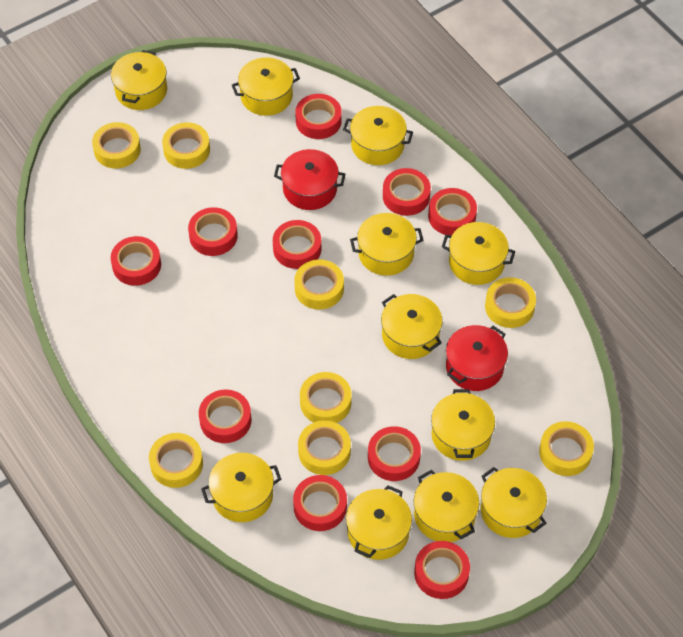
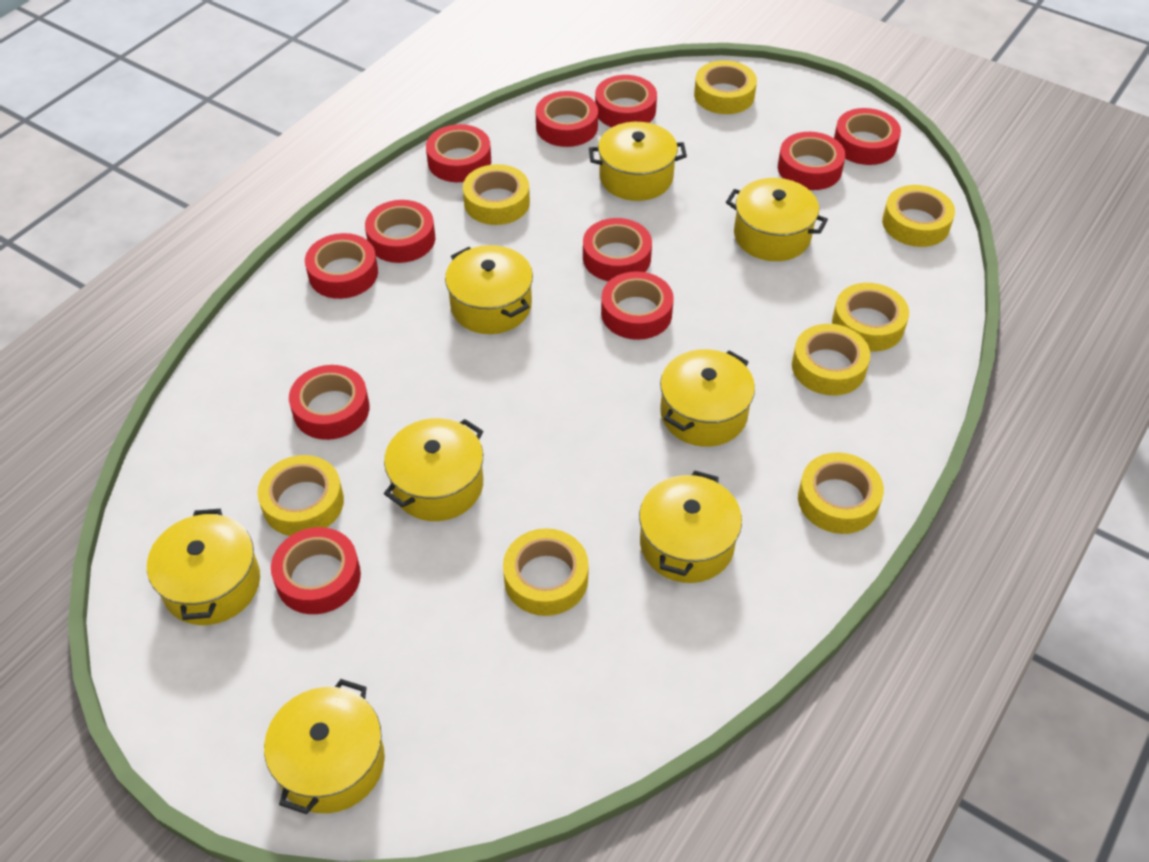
red pot: 2 -> 0
red tape: 10 -> 11
yellow pot: 11 -> 8

